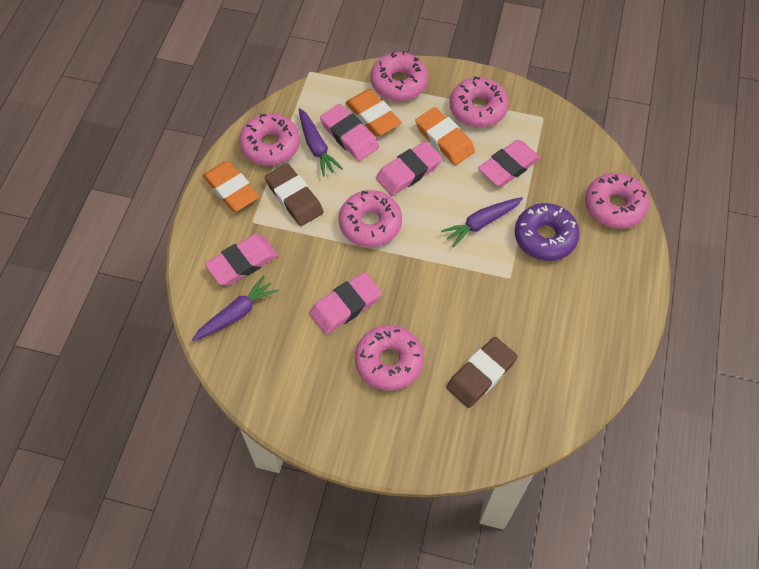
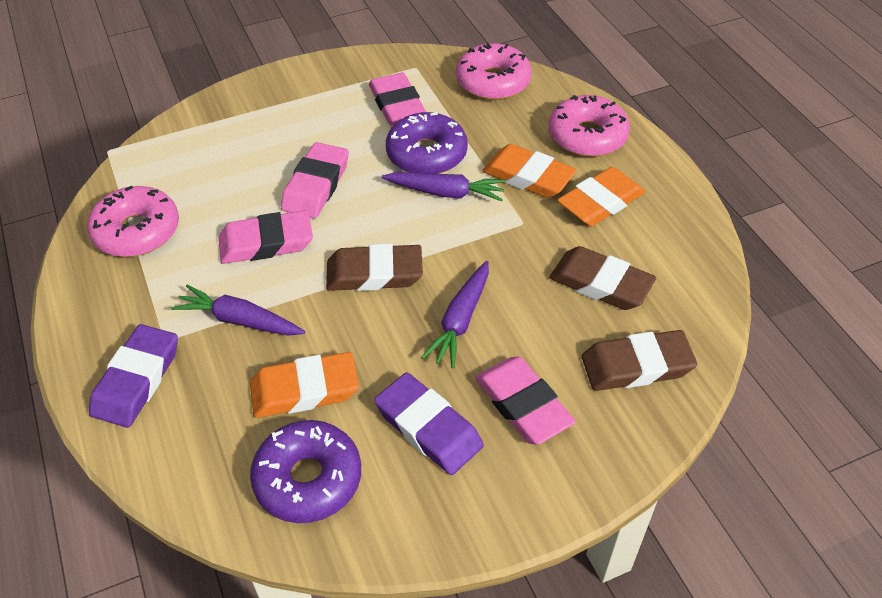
brown eraser: 2 -> 3
pink donut: 6 -> 3
pink eraser: 5 -> 4
purple donut: 1 -> 2
purple eraser: 0 -> 2

